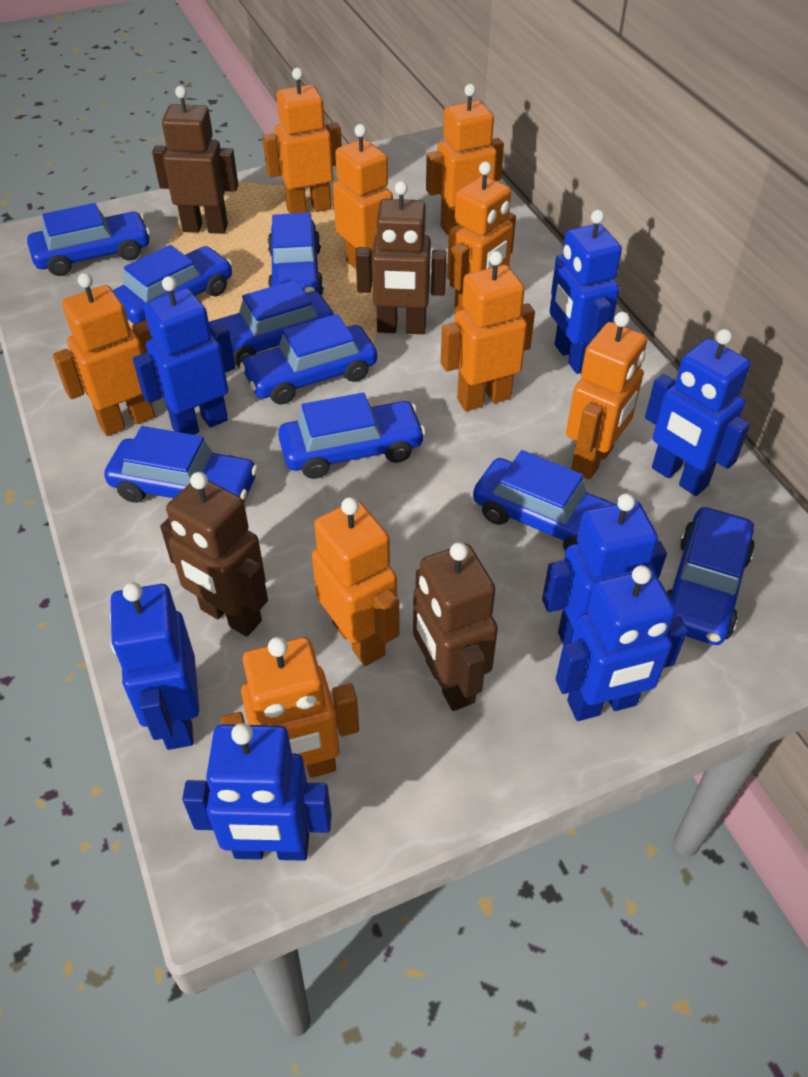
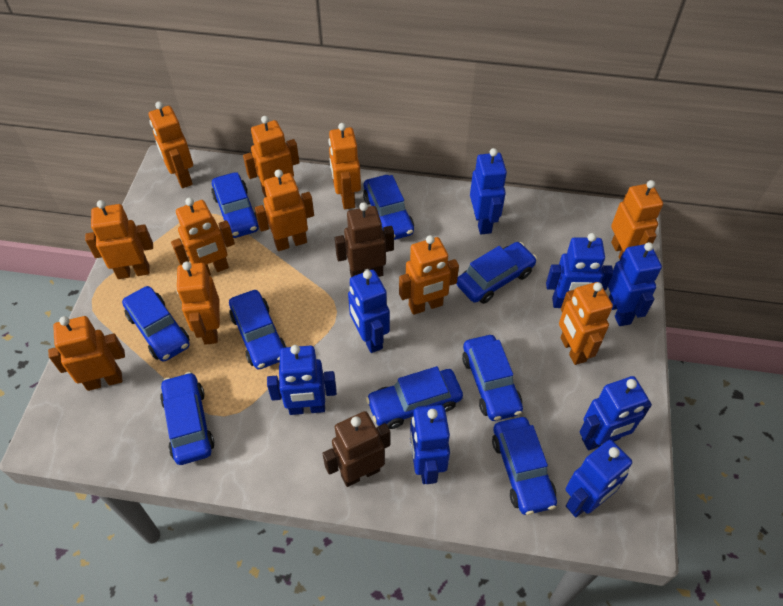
blue robot: 7 -> 8
brown robot: 4 -> 2
orange robot: 9 -> 11

